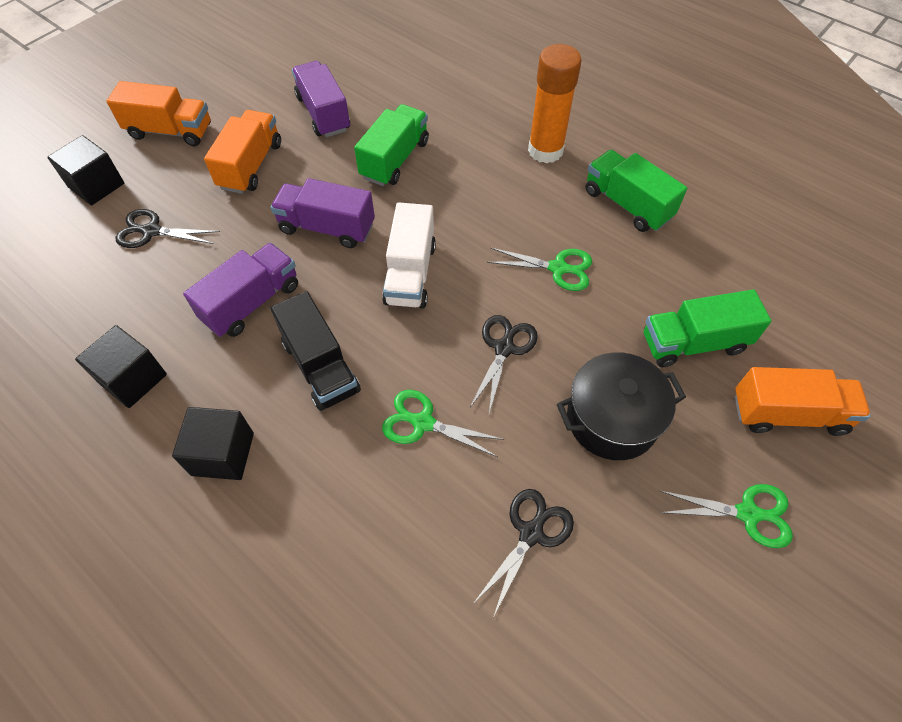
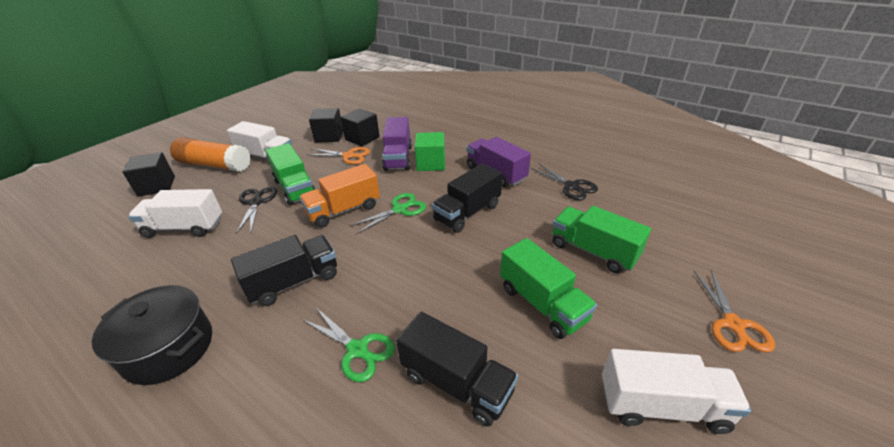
black scissors: 3 -> 2
black truck: 1 -> 3
green cube: 0 -> 1
green scissors: 3 -> 2
orange scissors: 0 -> 2
orange truck: 3 -> 1
purple truck: 3 -> 2
white truck: 1 -> 3

